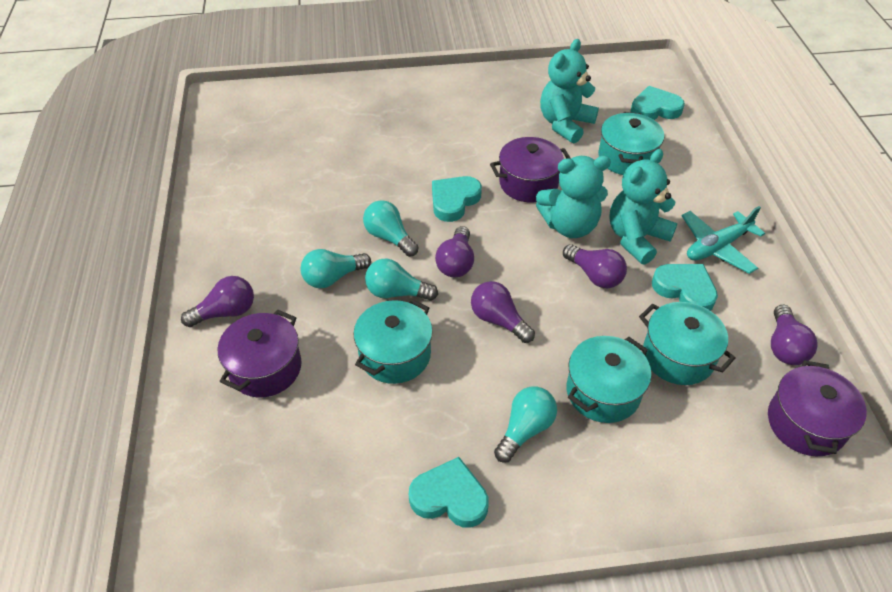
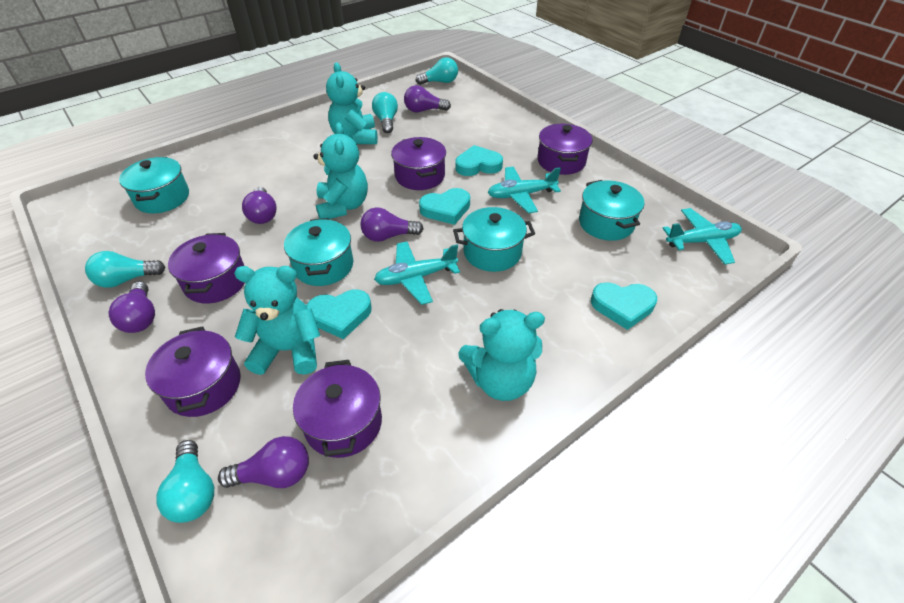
purple pot: 3 -> 5
turquoise plane: 1 -> 3
turquoise teddy bear: 3 -> 4

